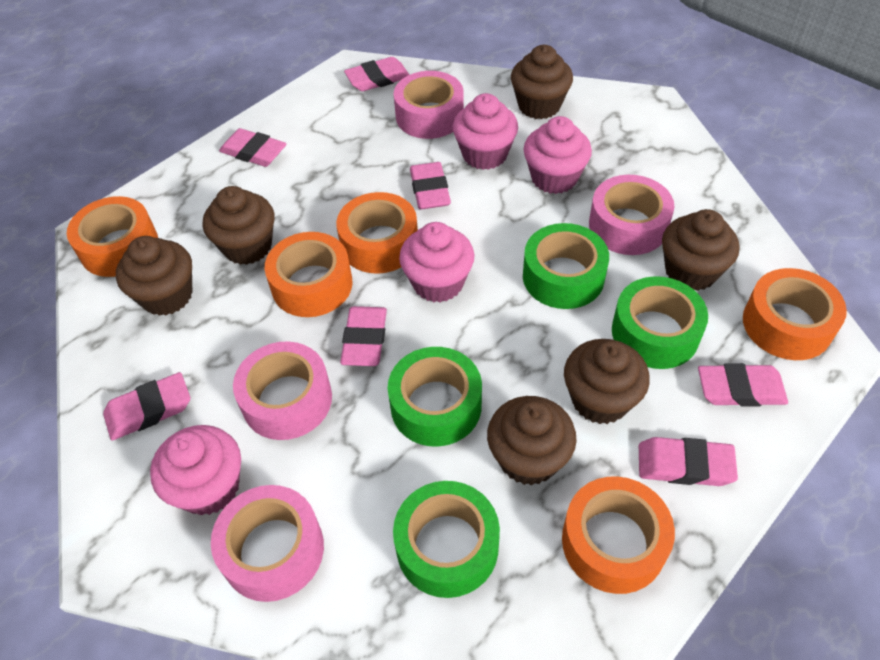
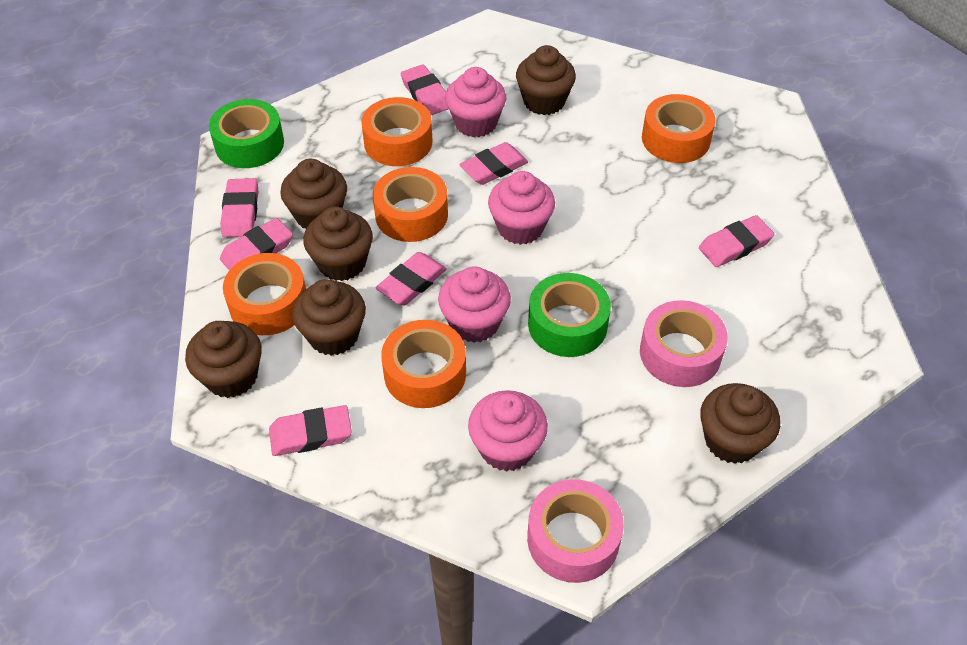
green tape: 4 -> 2
pink tape: 4 -> 2

